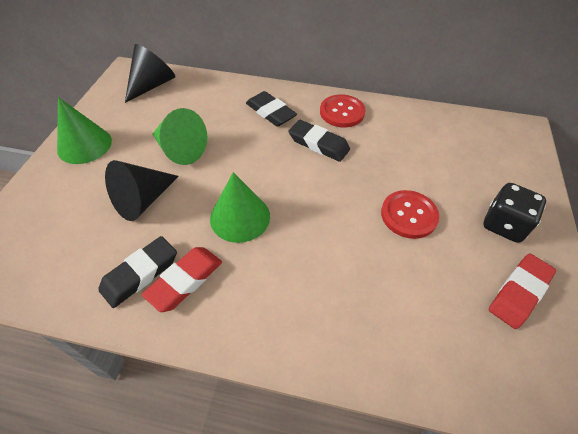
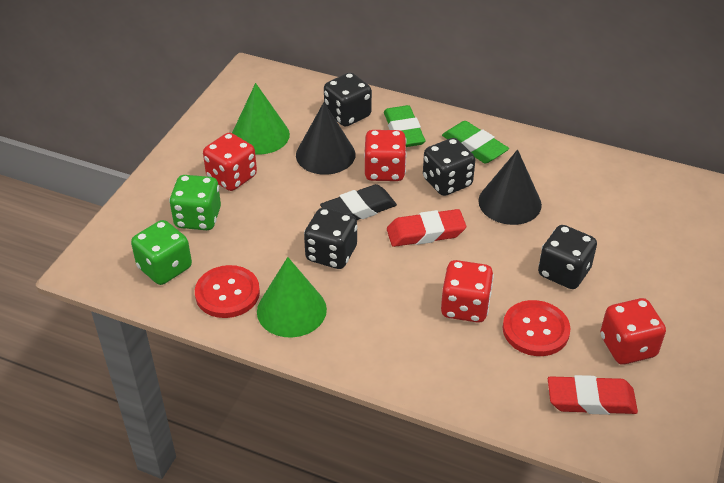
black dice: 1 -> 4
black eraser: 3 -> 1
green cone: 3 -> 2
green dice: 0 -> 2
green eraser: 0 -> 2
red dice: 0 -> 4

